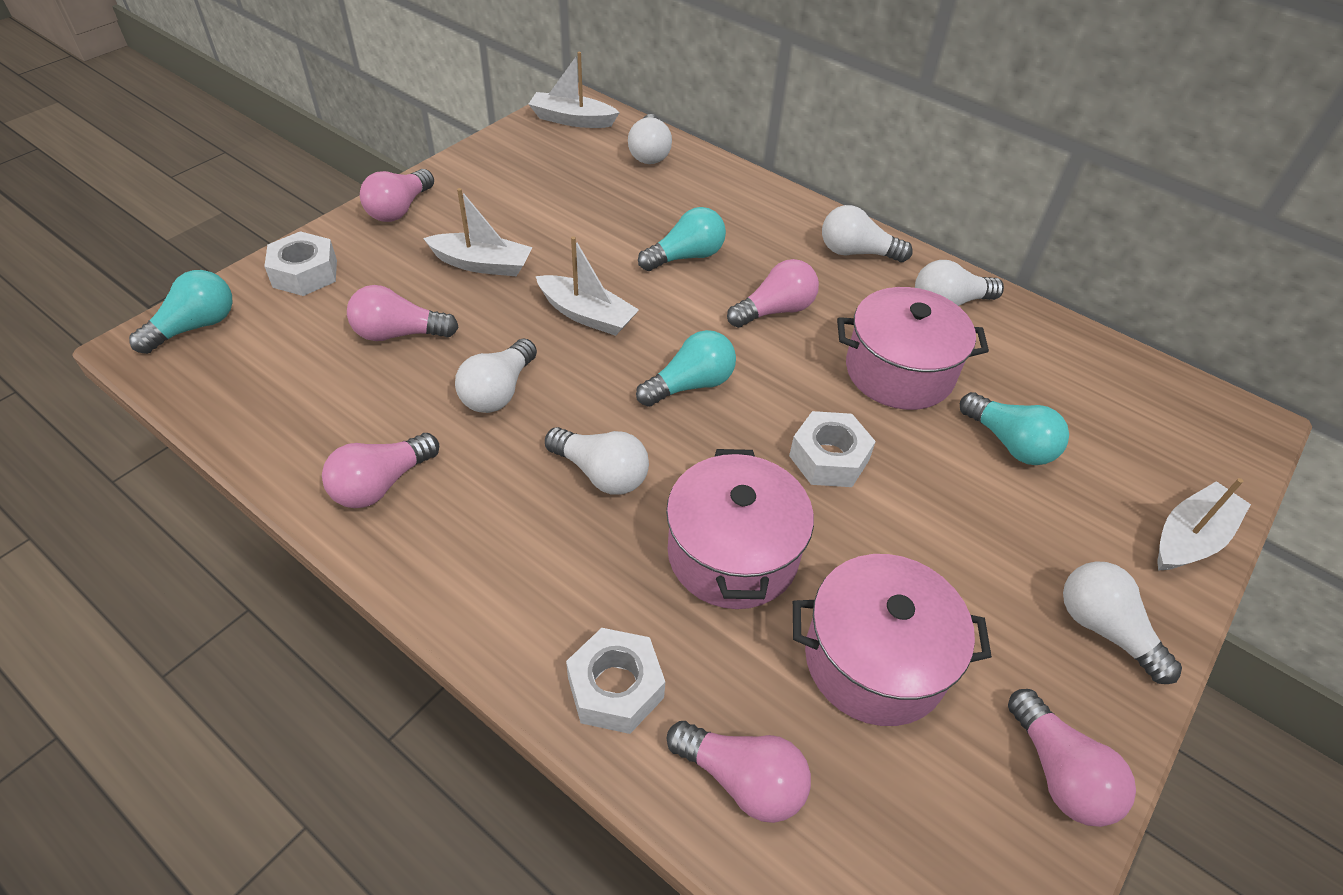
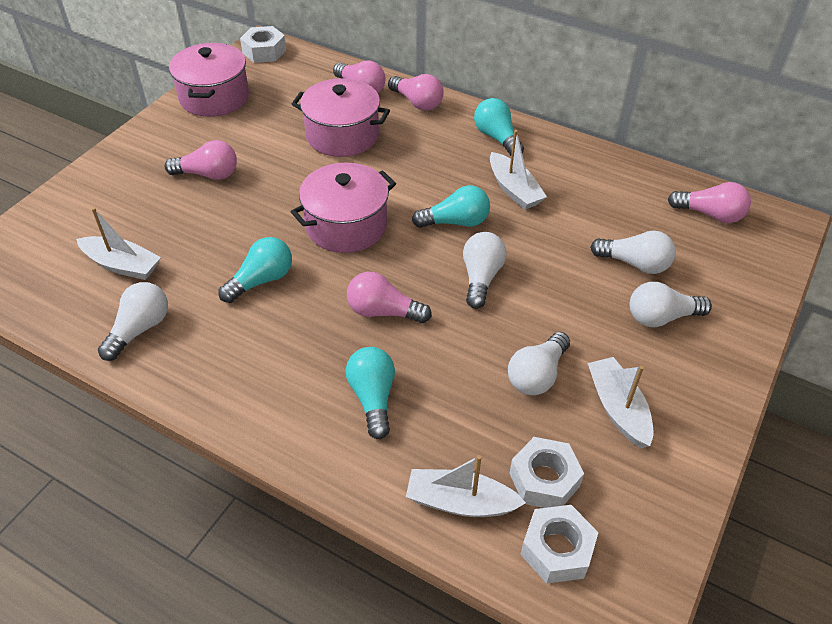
pink light bulb: 6 -> 5
white light bulb: 6 -> 5

